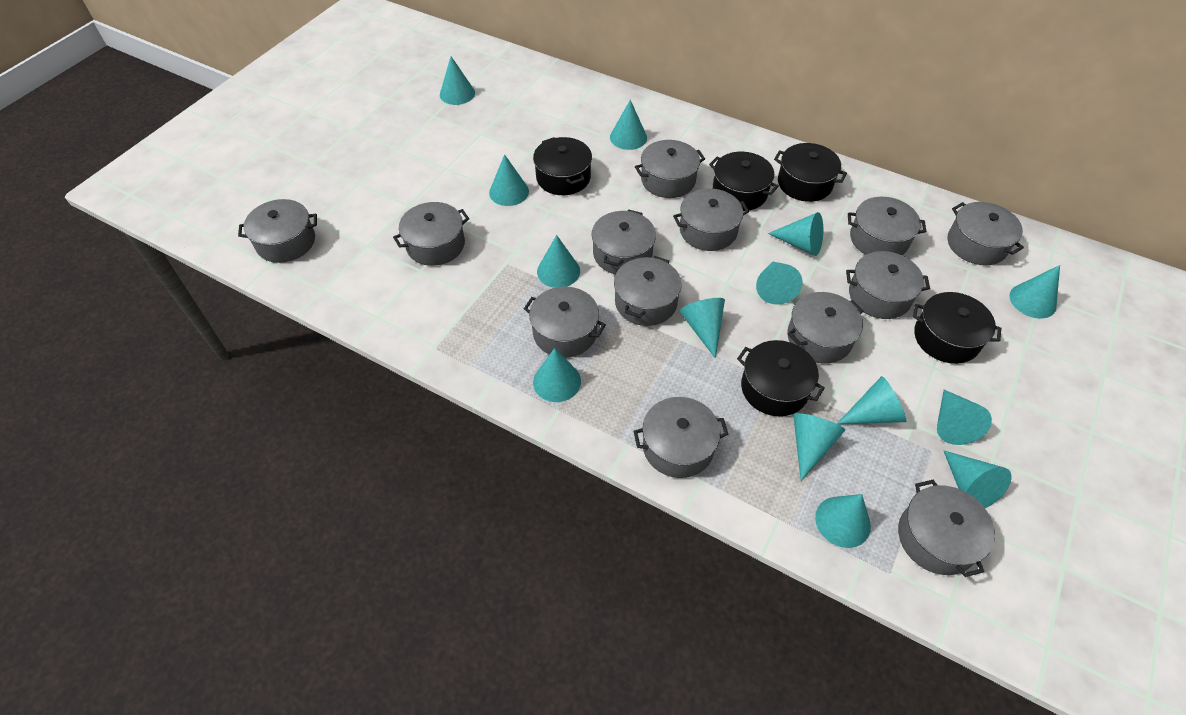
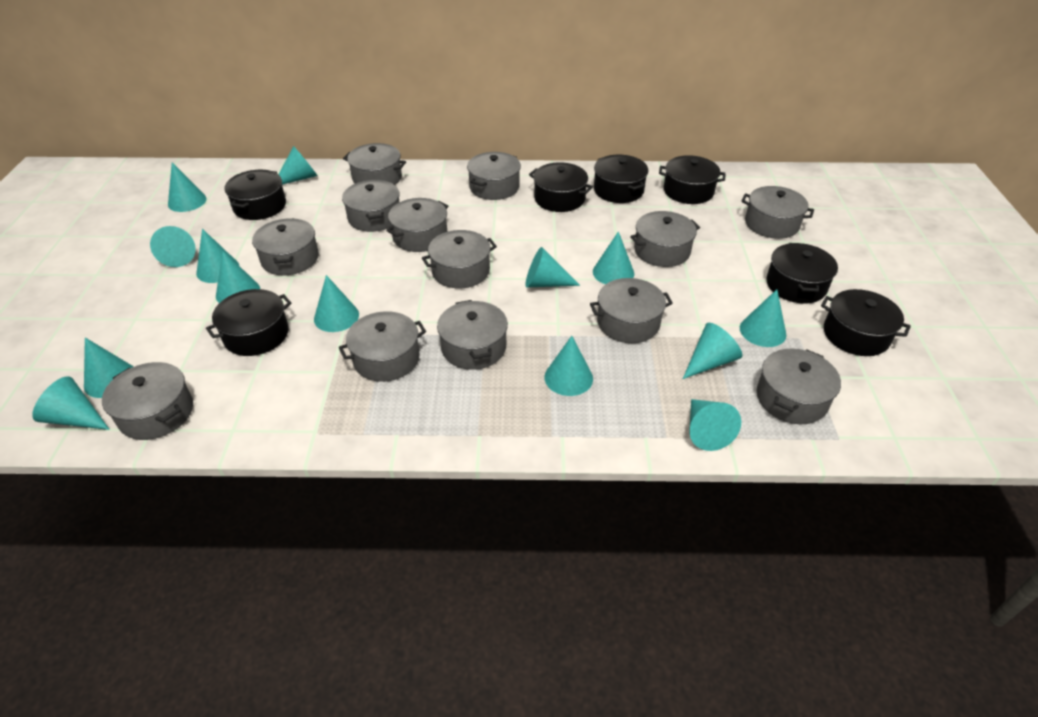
black pot: 5 -> 7

